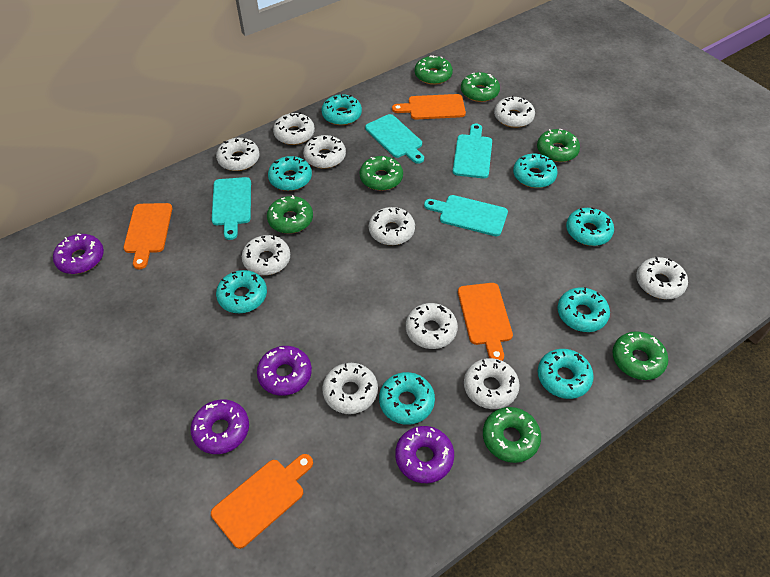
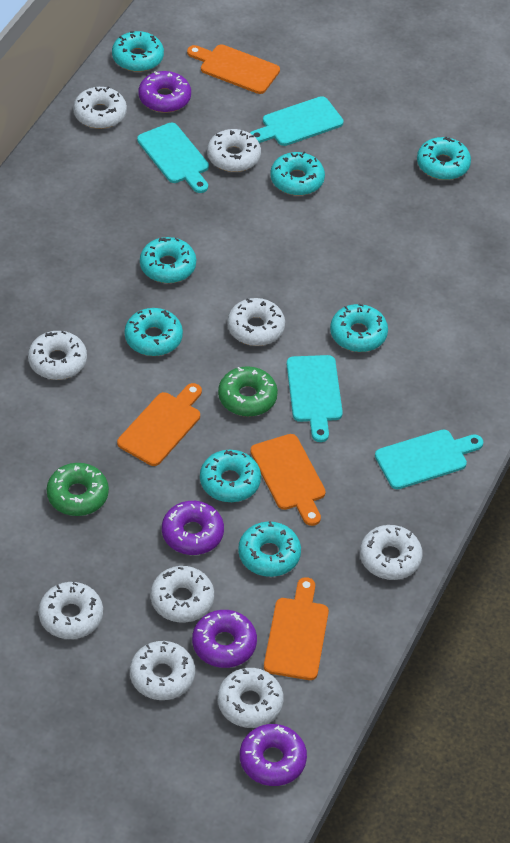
green donut: 7 -> 2
white donut: 10 -> 9

